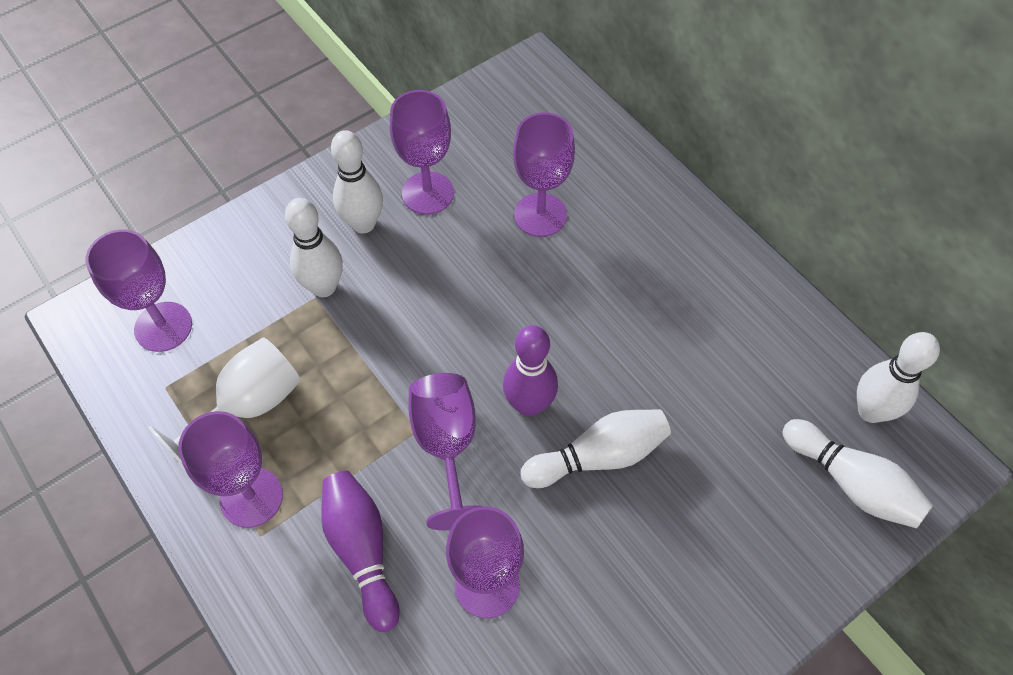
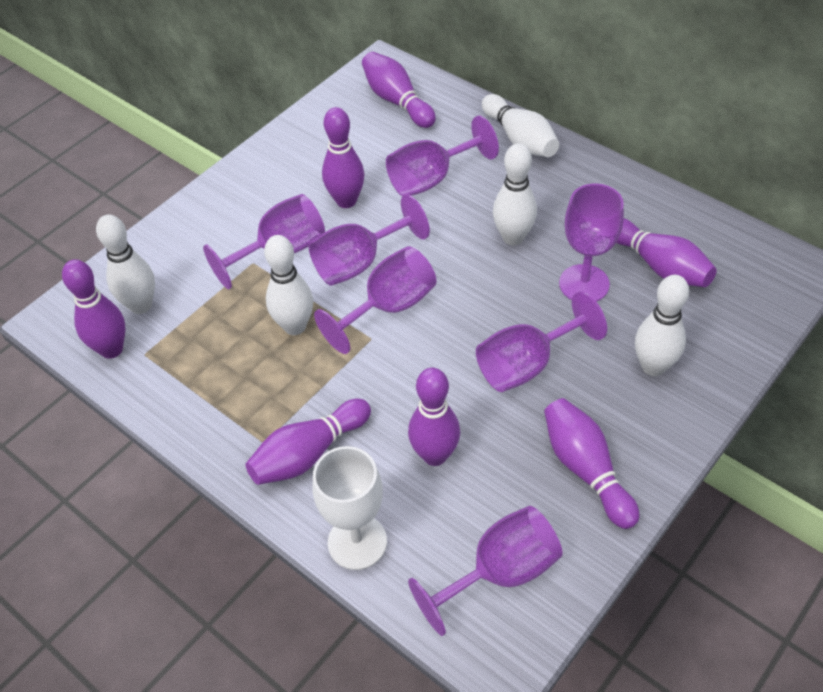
purple bowling pin: 2 -> 7
purple goblet: 6 -> 7

